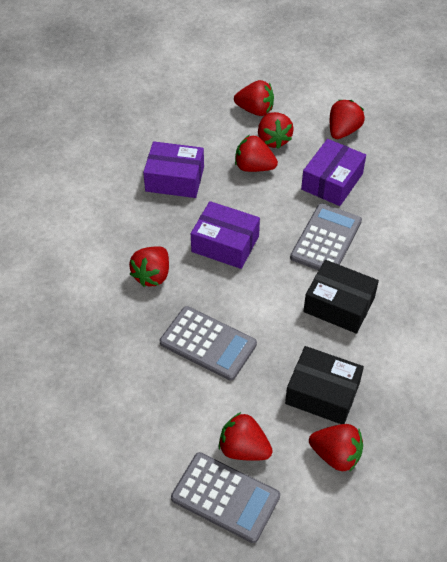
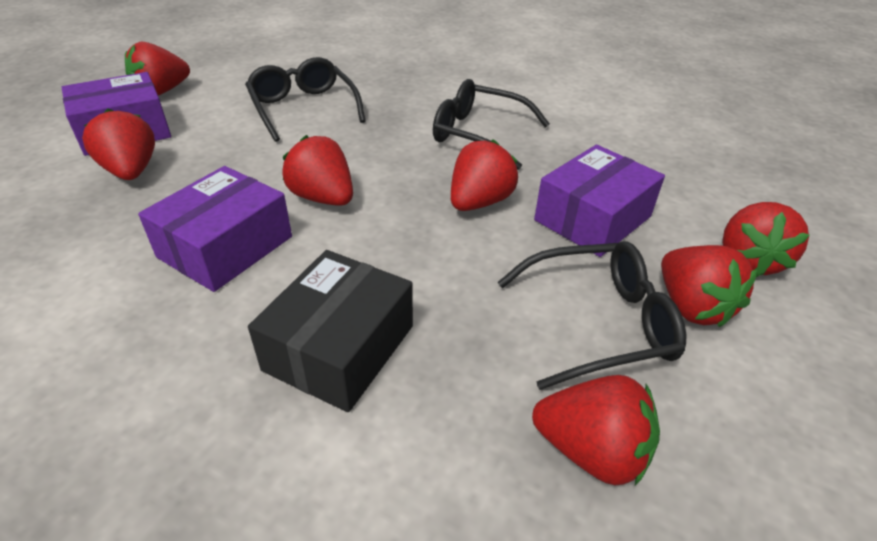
black box: 2 -> 1
black glasses: 0 -> 3
grey calculator: 3 -> 0

